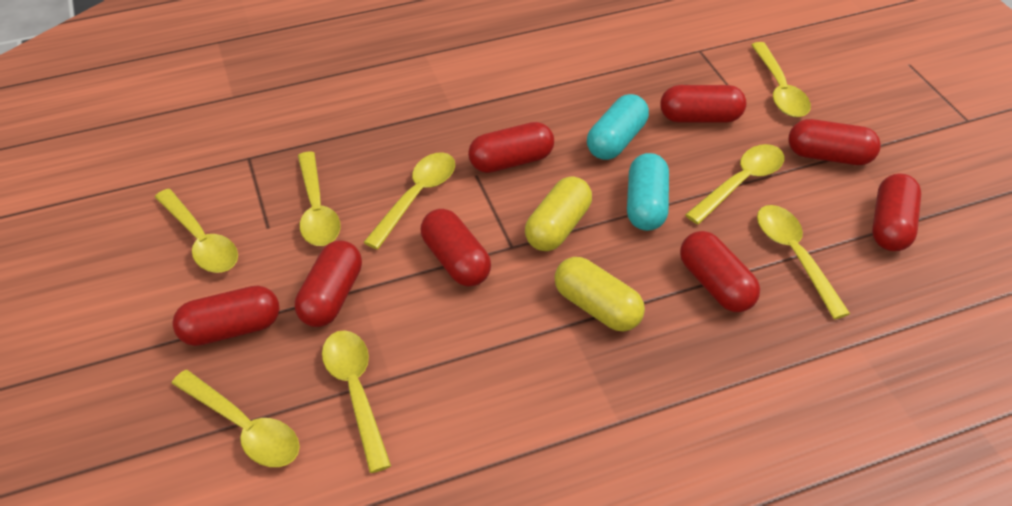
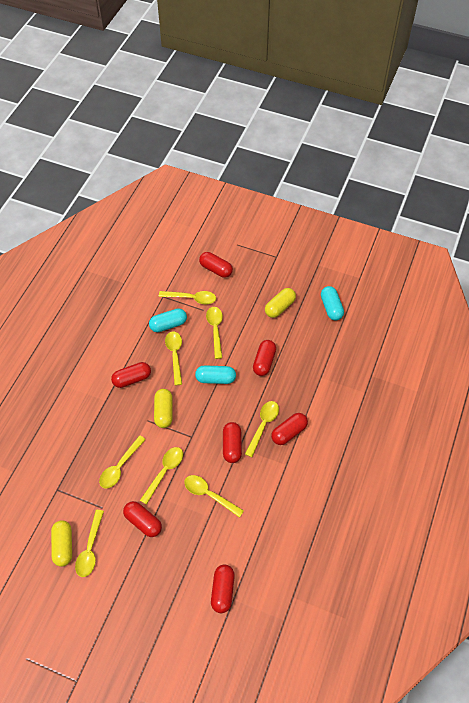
red capsule: 8 -> 7
turquoise capsule: 2 -> 3
yellow capsule: 2 -> 3

